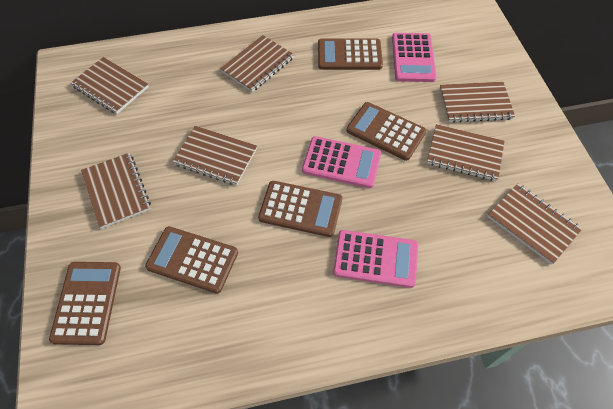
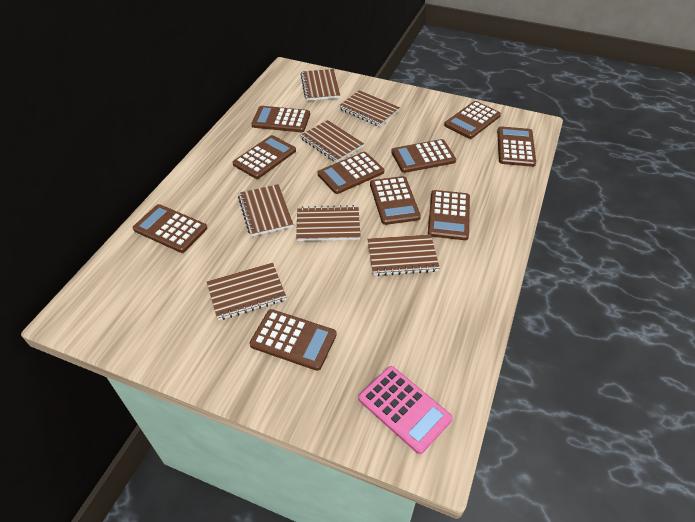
brown calculator: 5 -> 10
pink calculator: 3 -> 1

